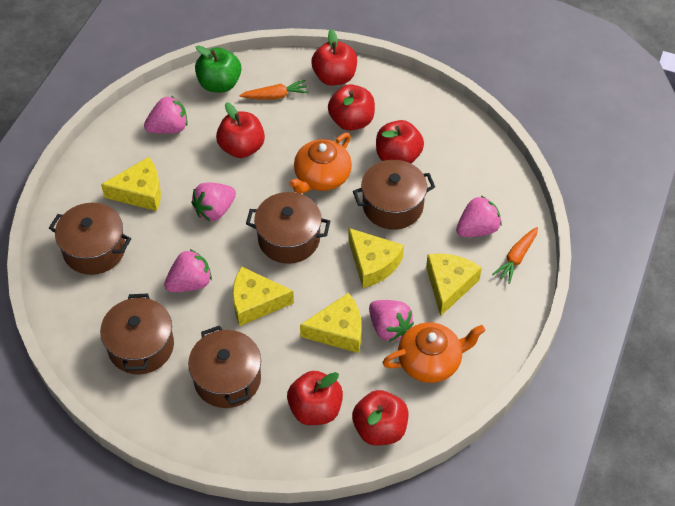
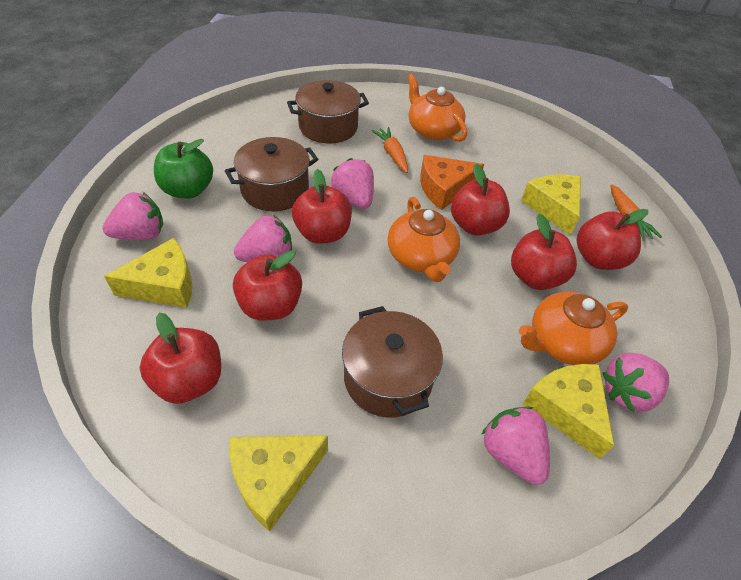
brown pot: 5 -> 3
orange cheese: 0 -> 1
orange teapot: 2 -> 3
yellow cheese: 5 -> 4

